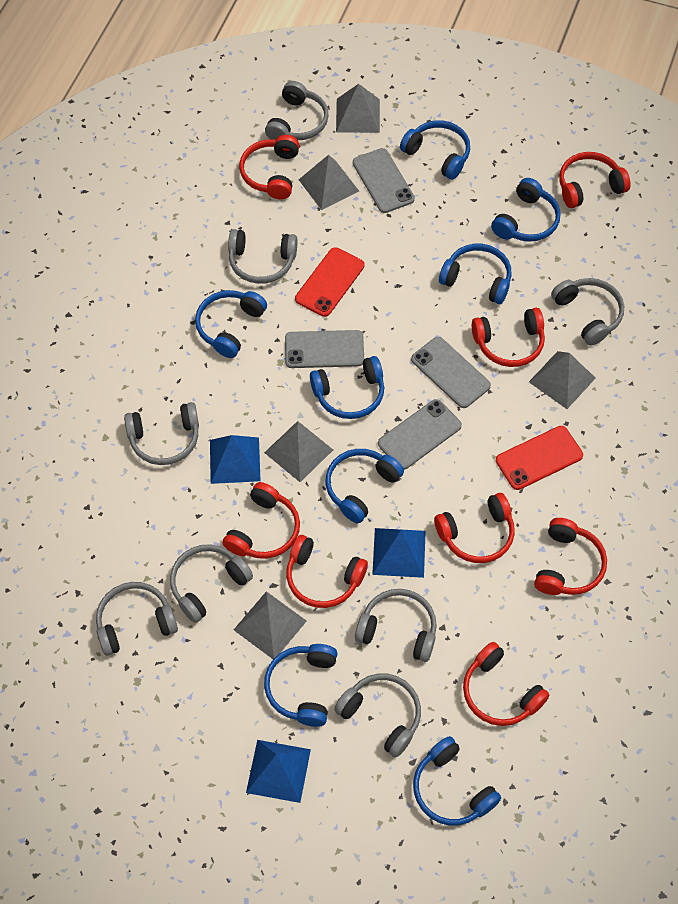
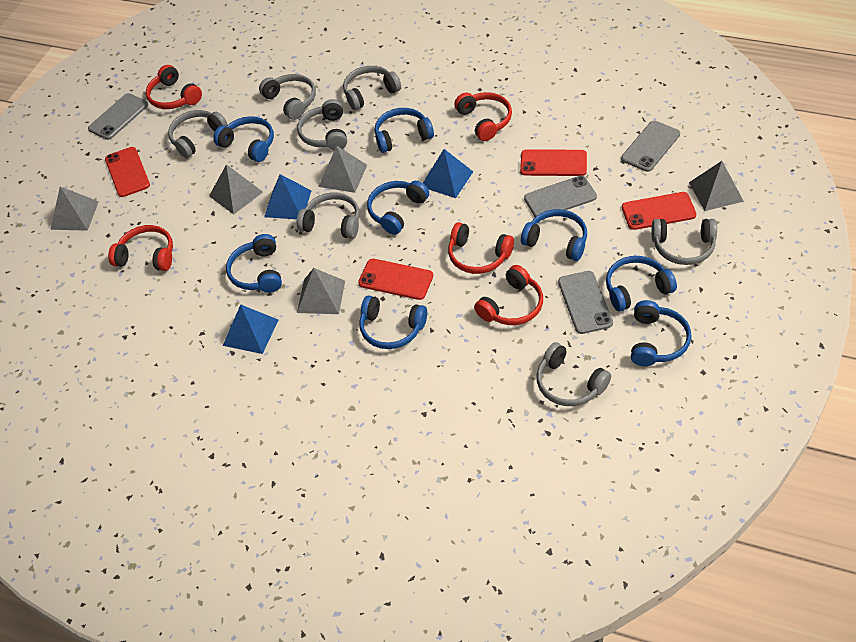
grey headphones: 8 -> 7
red headphones: 8 -> 5
red phone: 2 -> 4

